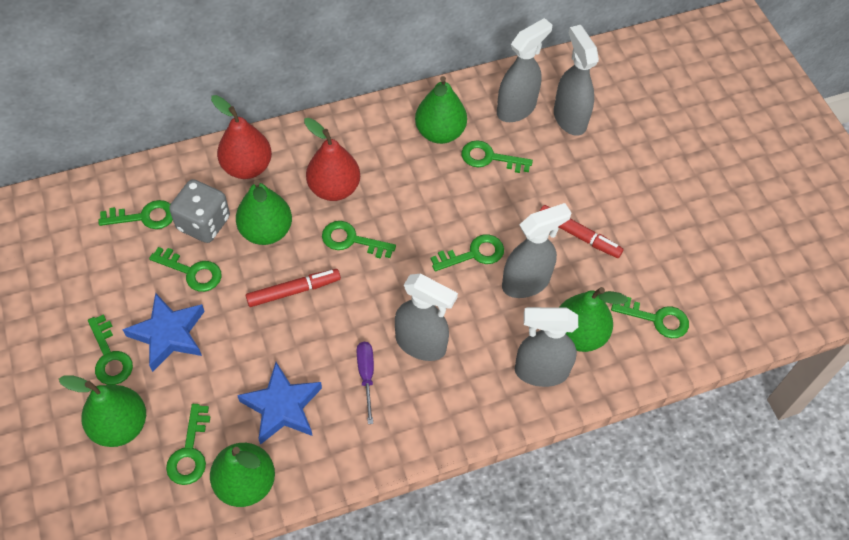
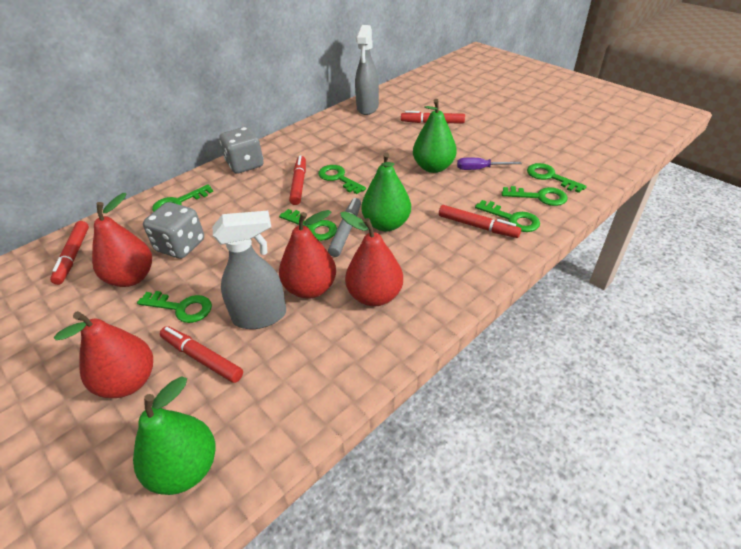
blue star: 2 -> 0
green key: 8 -> 7
green pear: 5 -> 3
grey dice: 1 -> 2
grey marker: 0 -> 1
grey spray bottle: 5 -> 2
red marker: 2 -> 5
red pear: 2 -> 4

